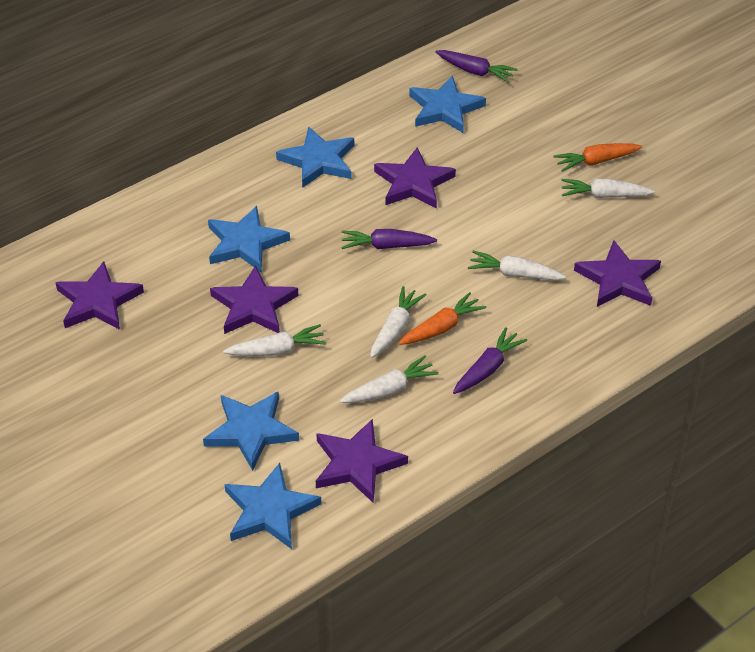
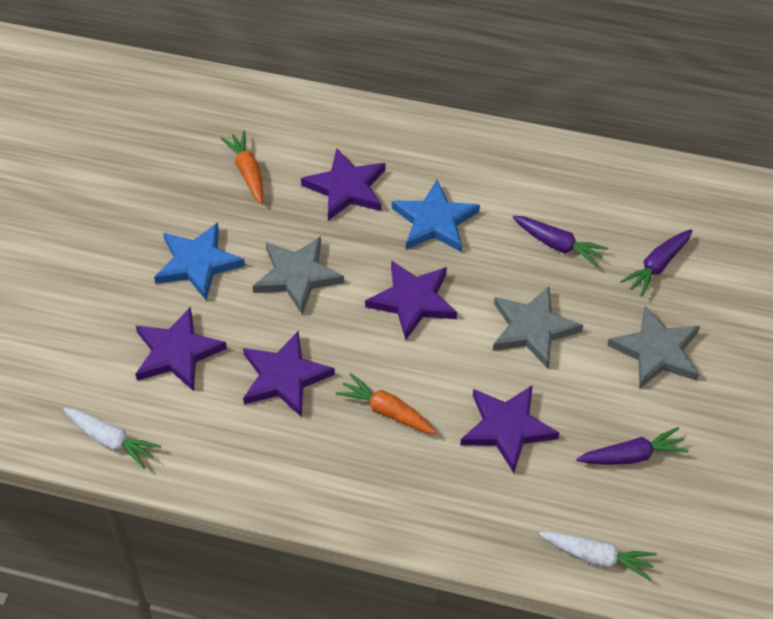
blue star: 5 -> 2
grey star: 0 -> 3
white carrot: 5 -> 2

